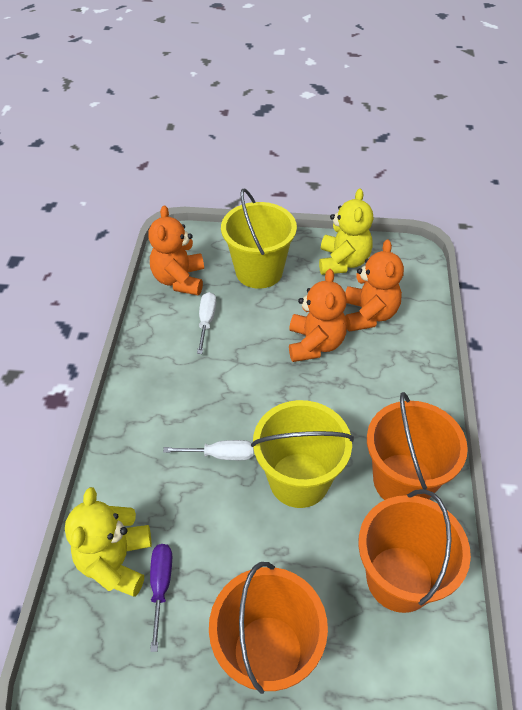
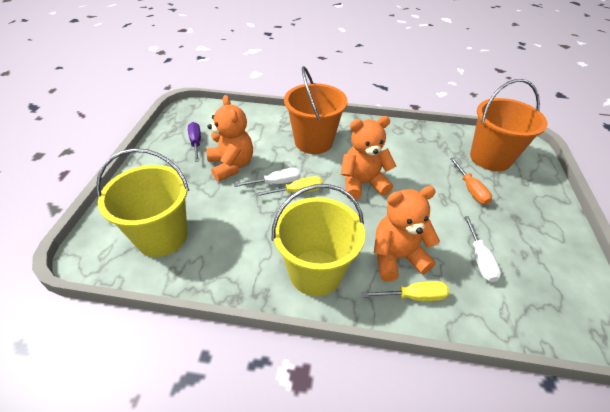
orange bucket: 3 -> 2
orange screwdriver: 0 -> 1
yellow screwdriver: 0 -> 2
yellow teddy bear: 2 -> 0

